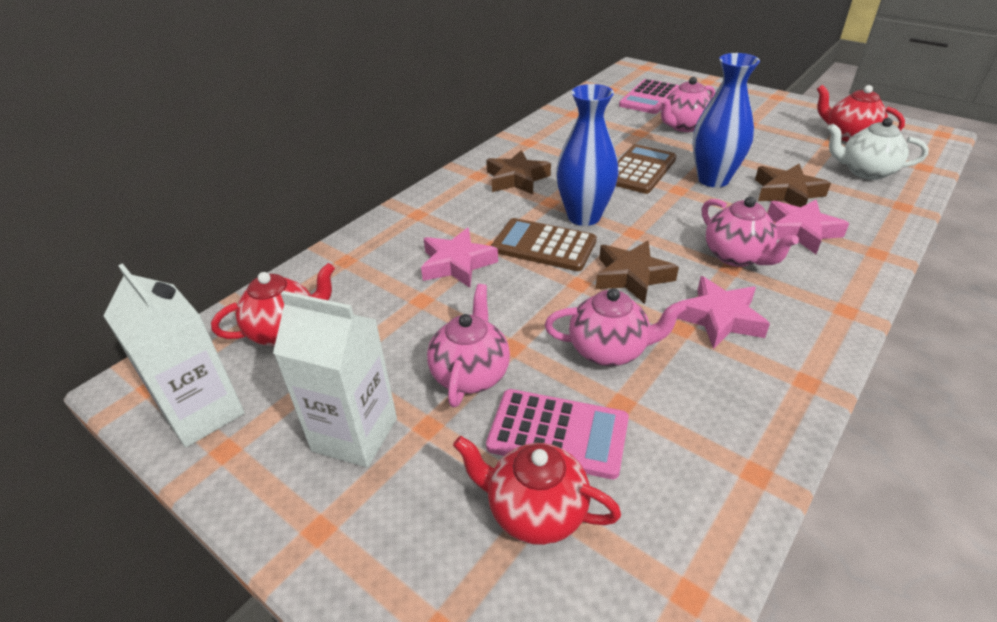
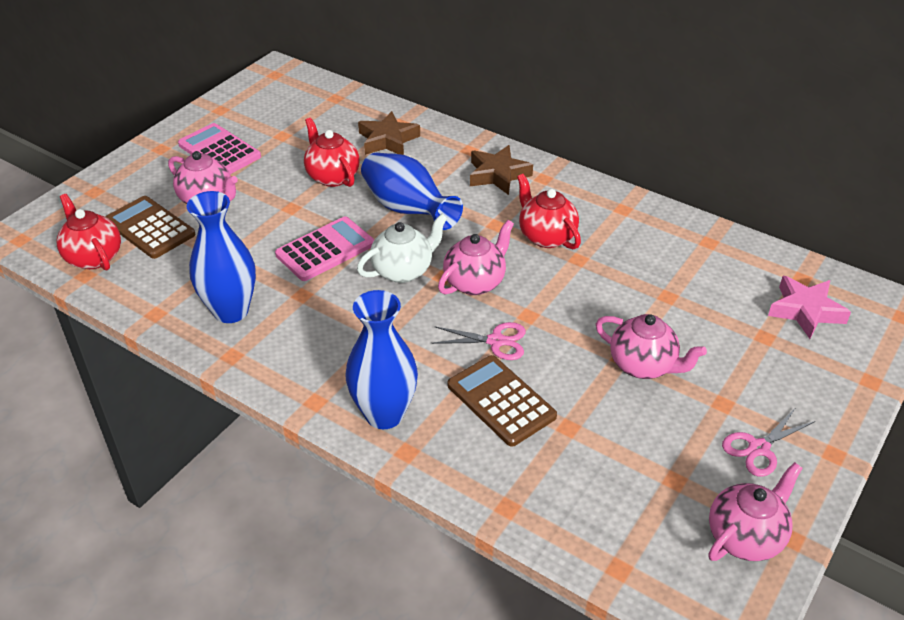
blue vase: 2 -> 3
brown star: 3 -> 2
pink scissors: 0 -> 2
pink star: 3 -> 1
white carton: 2 -> 0

